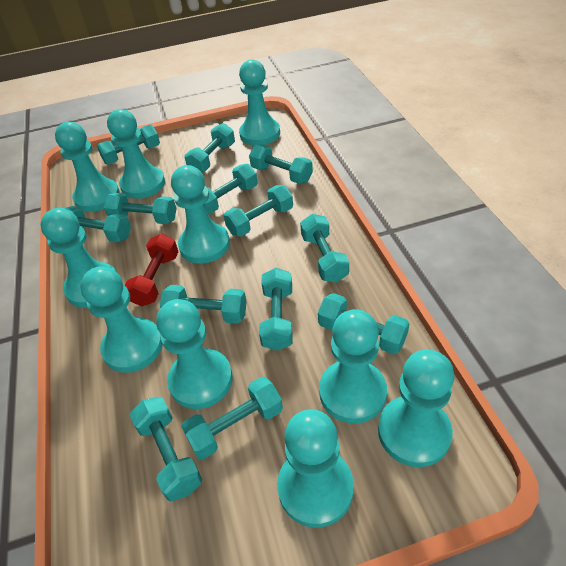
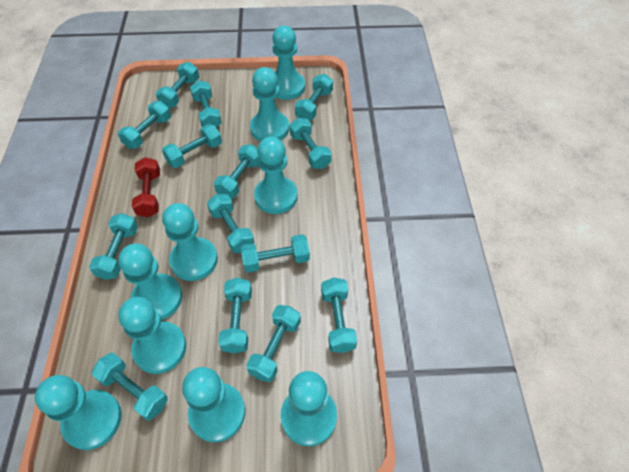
turquoise dumbbell: 13 -> 14
turquoise pawn: 10 -> 9

